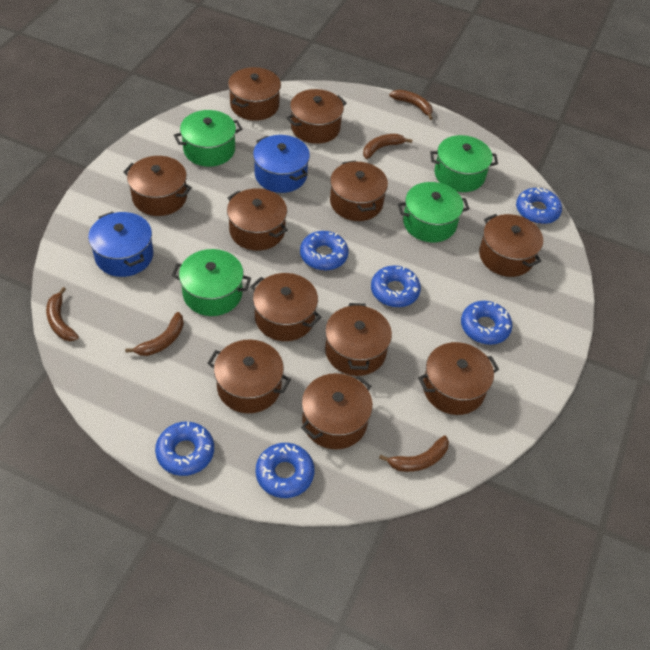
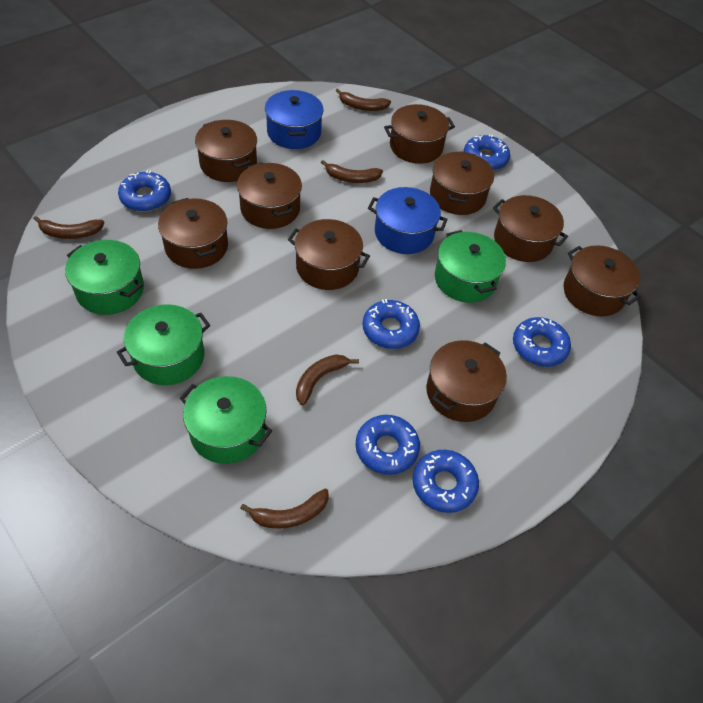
brown pot: 11 -> 9

